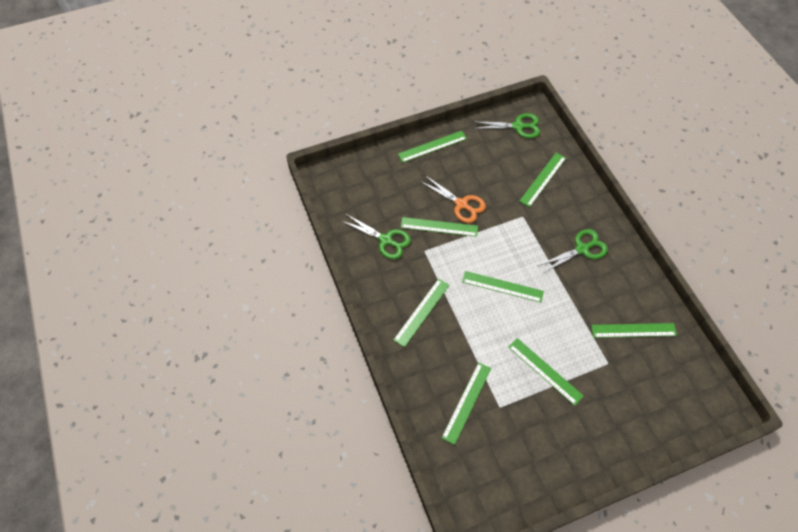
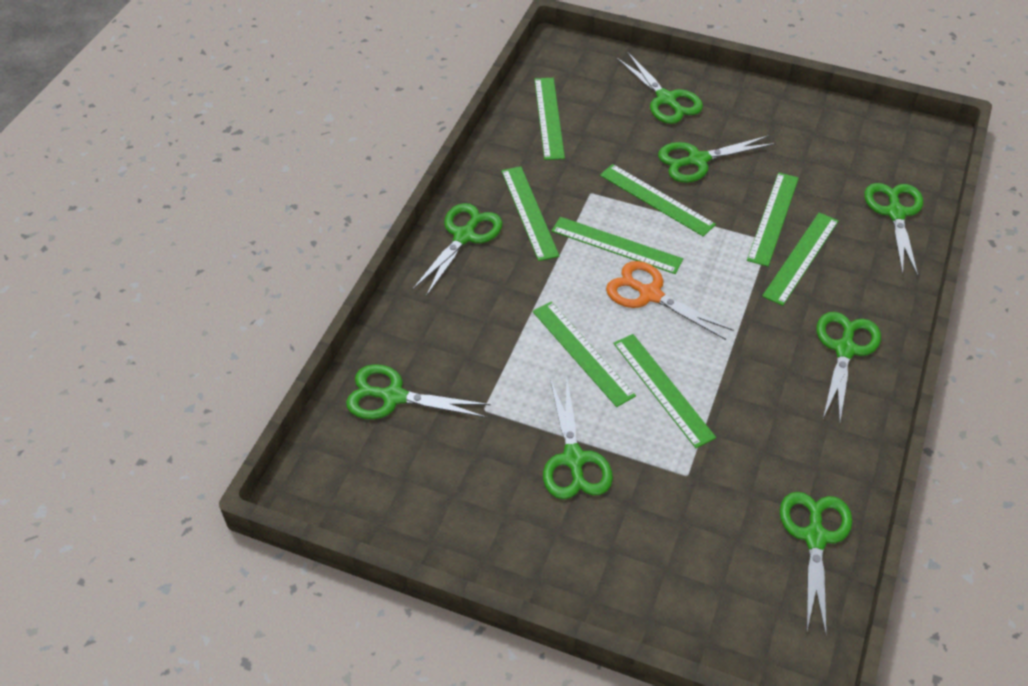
green scissors: 3 -> 8

